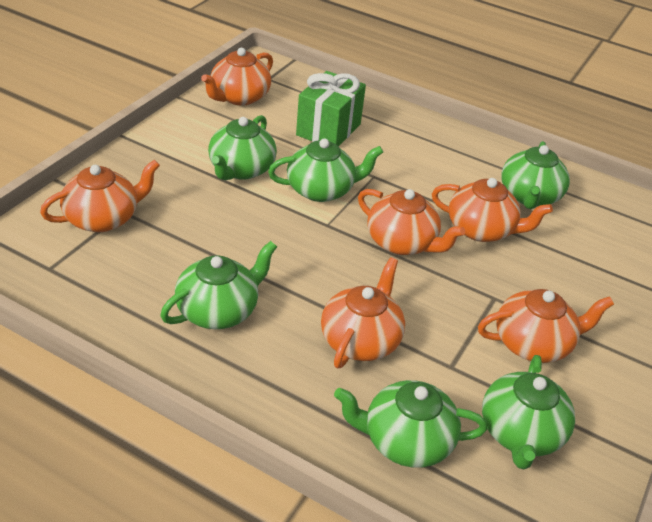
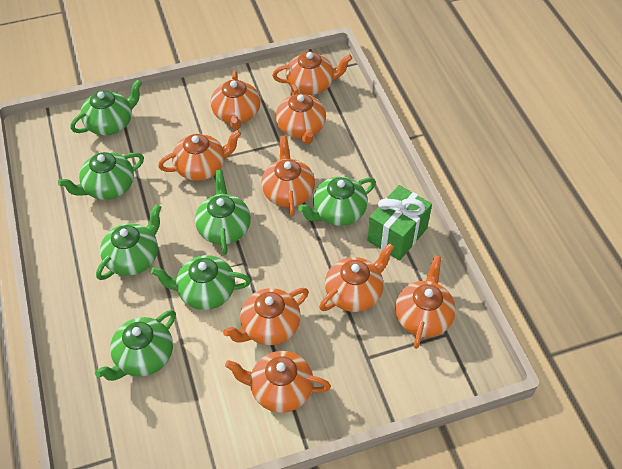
green teapot: 6 -> 7
orange teapot: 6 -> 9

